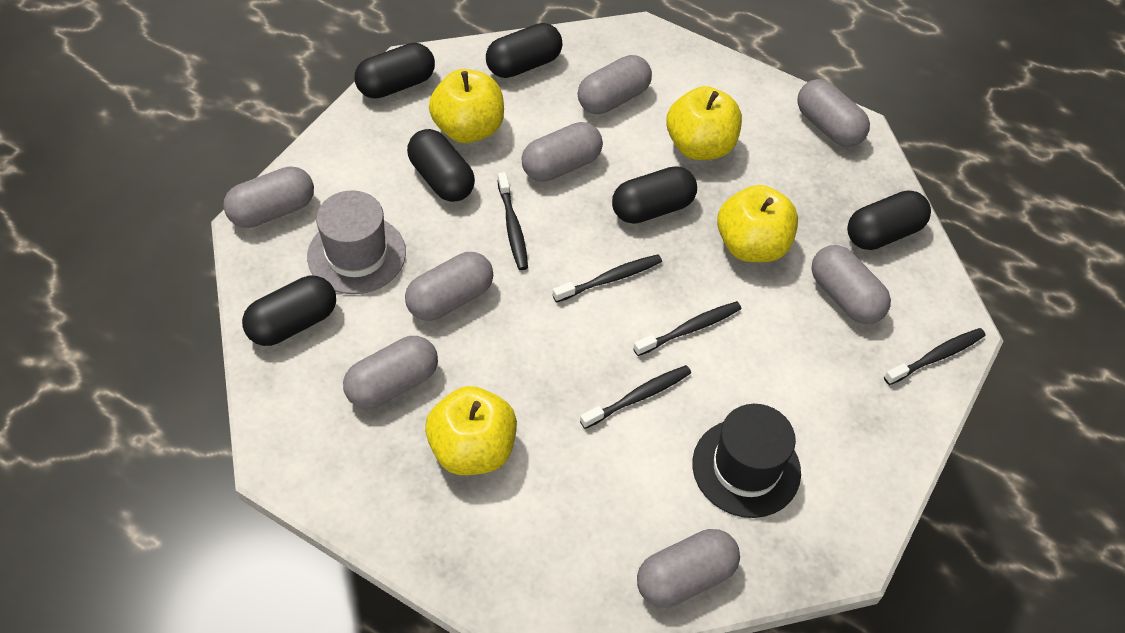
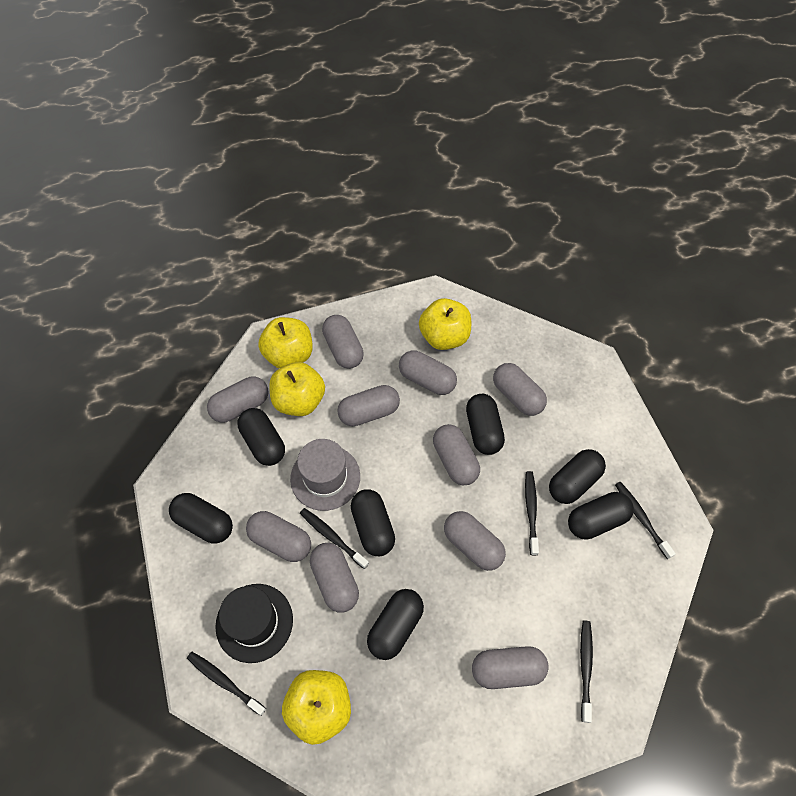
black capsule: 6 -> 7
grey capsule: 8 -> 10

